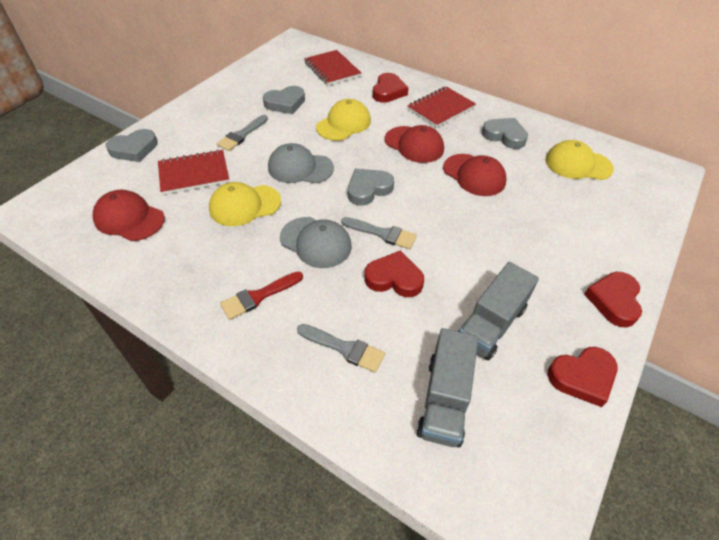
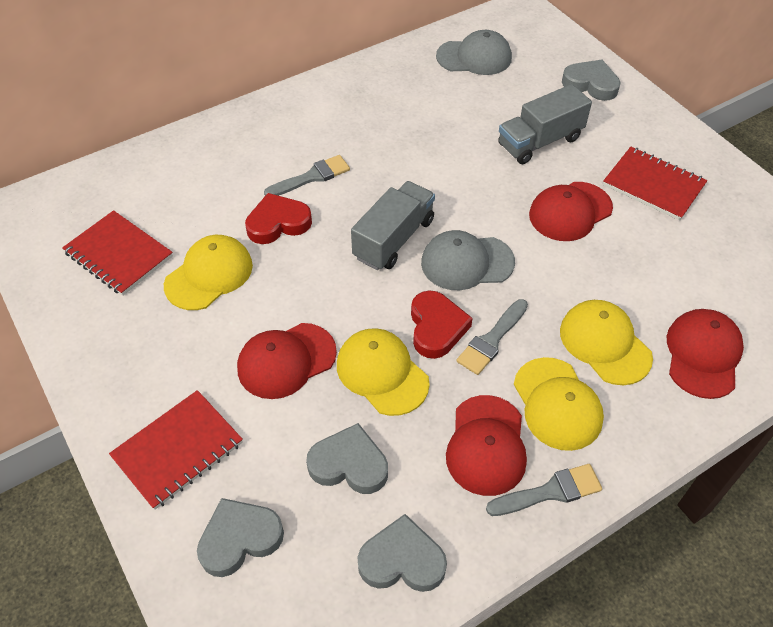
red brush: 1 -> 0
red cap: 3 -> 4
red heart: 4 -> 2
yellow cap: 3 -> 4

